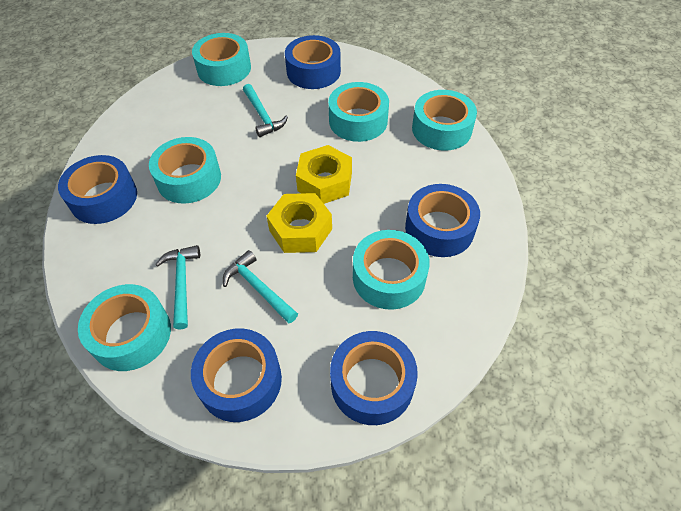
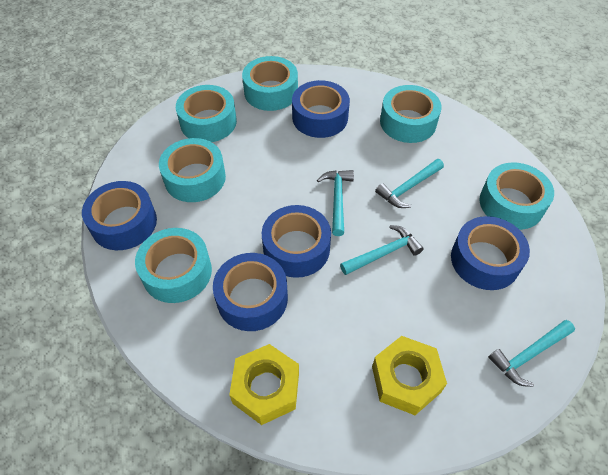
turquoise hammer: 3 -> 4

